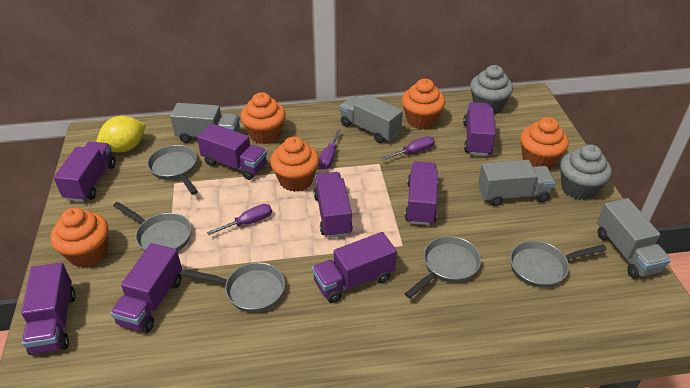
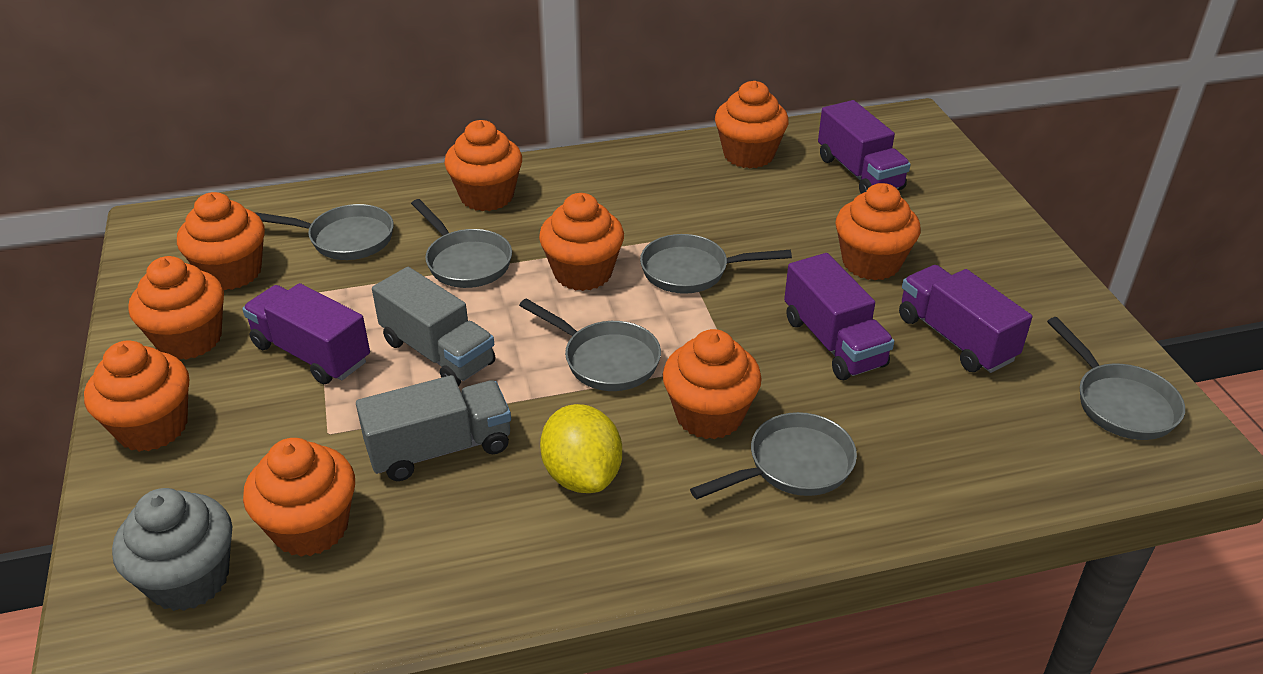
grey cupcake: 2 -> 1
grey pan: 5 -> 6
grey truck: 4 -> 2
orange cupcake: 5 -> 9
purple screwdriver: 3 -> 0
purple truck: 8 -> 4

